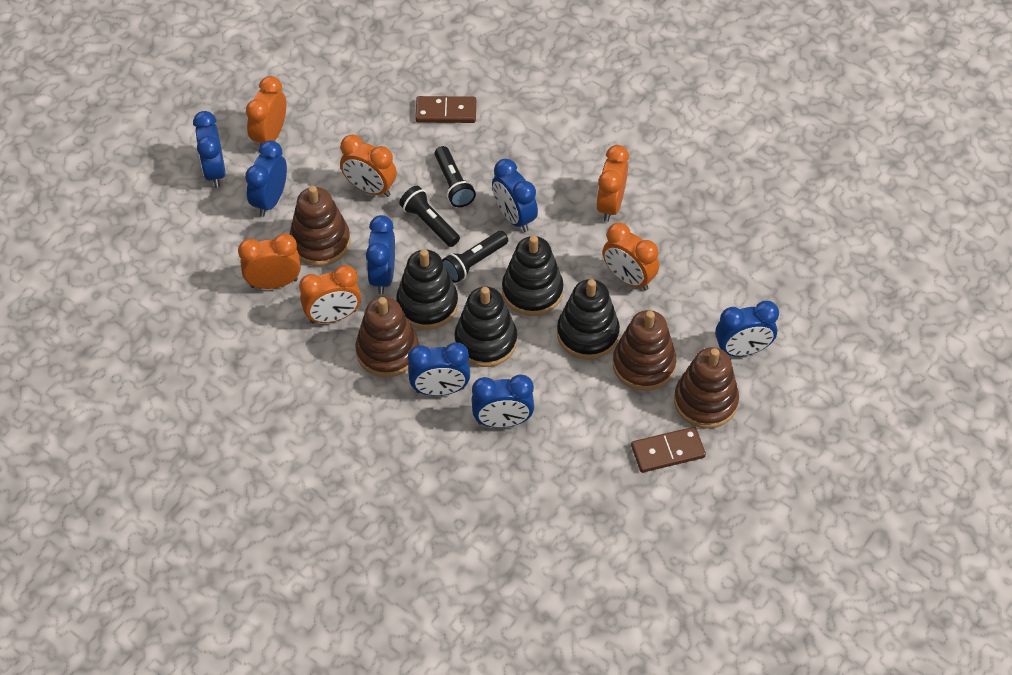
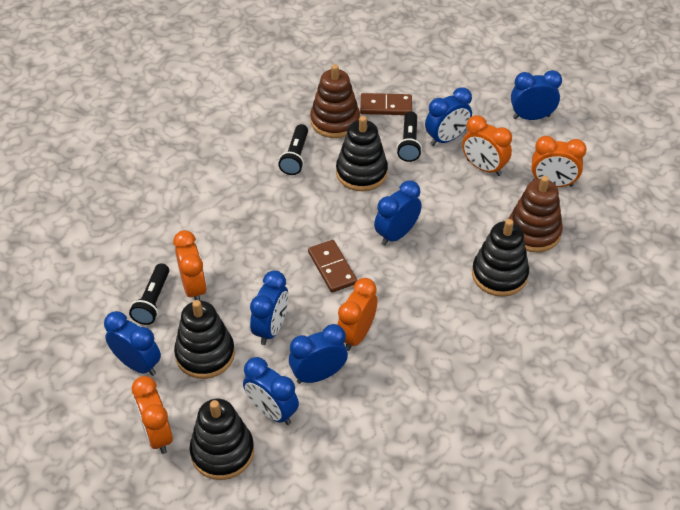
brown stacking toy: 4 -> 2
orange clock: 6 -> 5

